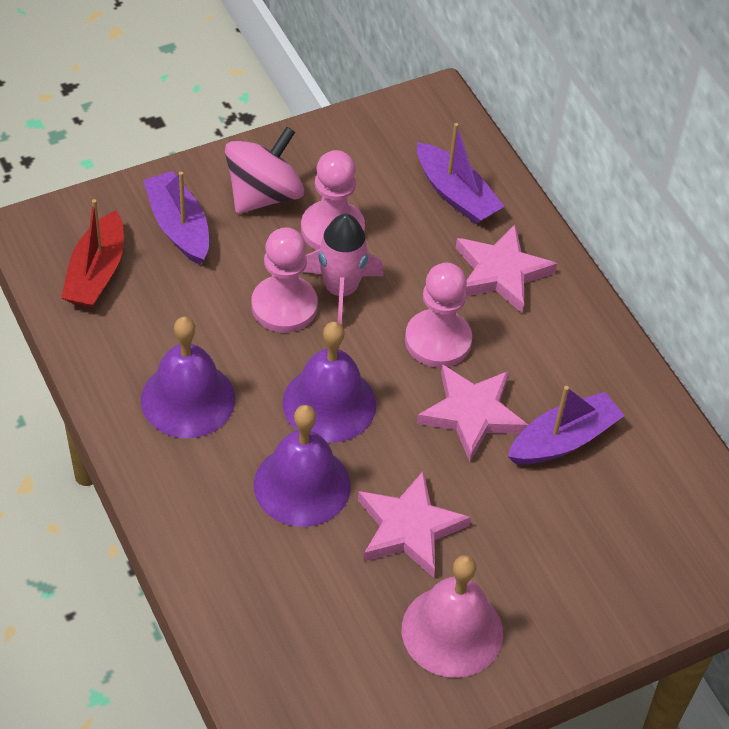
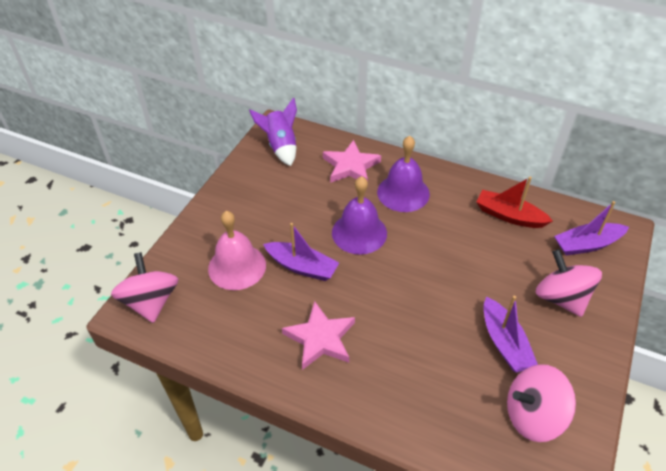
pink pawn: 3 -> 0
pink rocket: 1 -> 0
pink spinning top: 1 -> 3
pink star: 3 -> 2
purple bell: 3 -> 2
purple rocket: 0 -> 1

